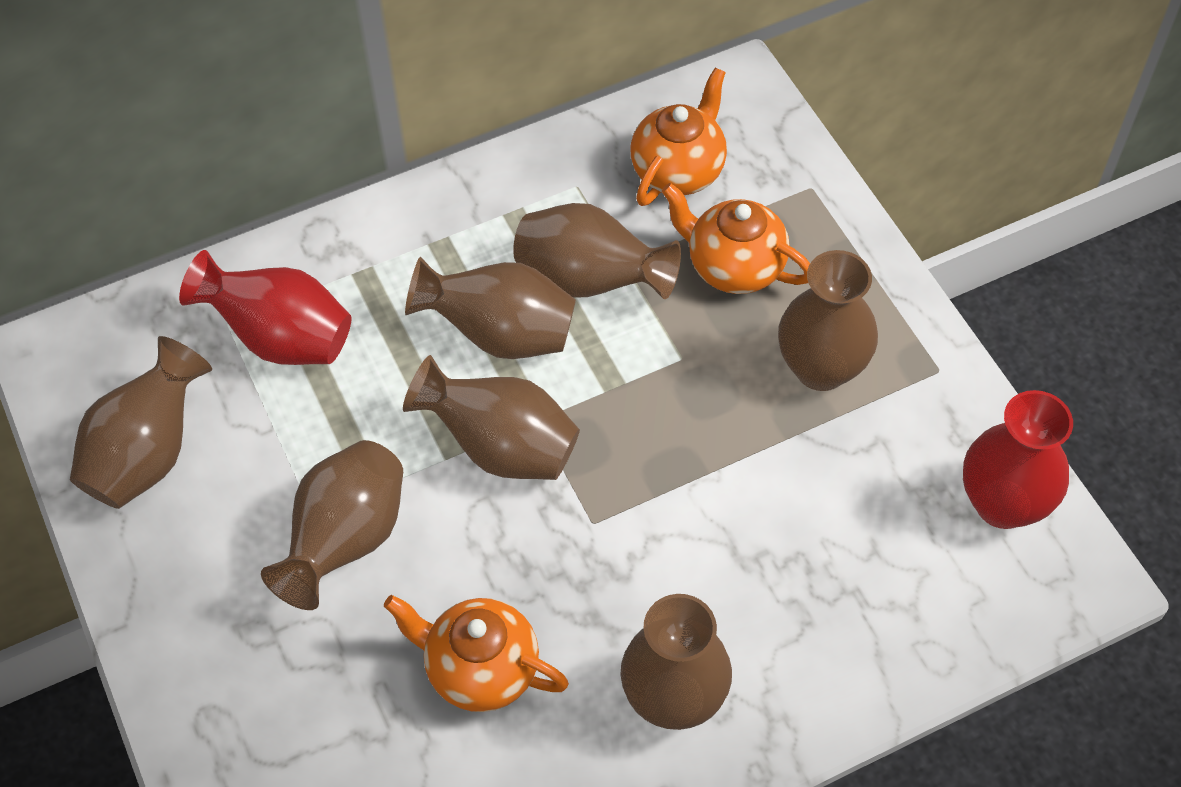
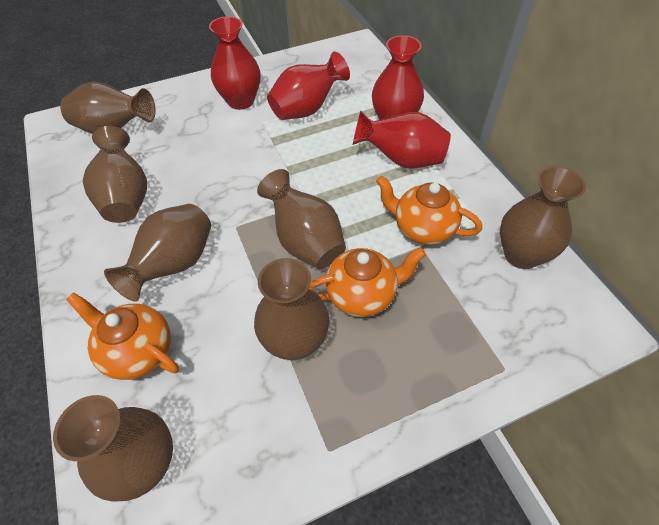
red vase: 2 -> 4

